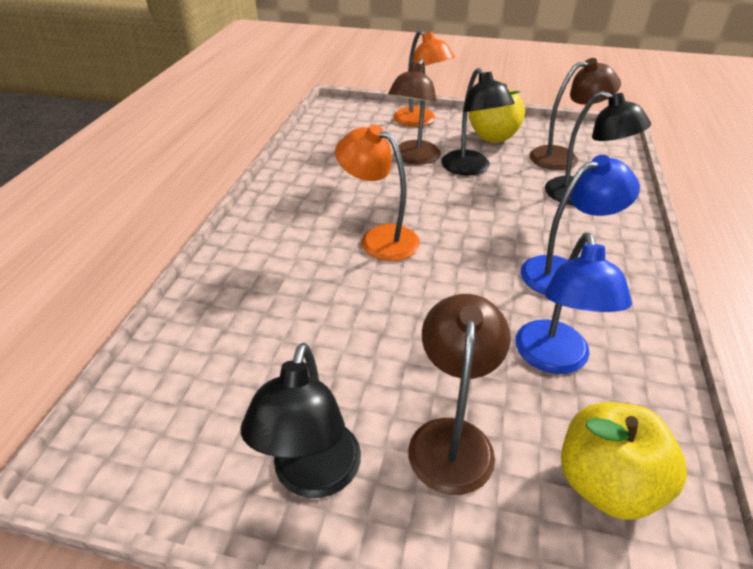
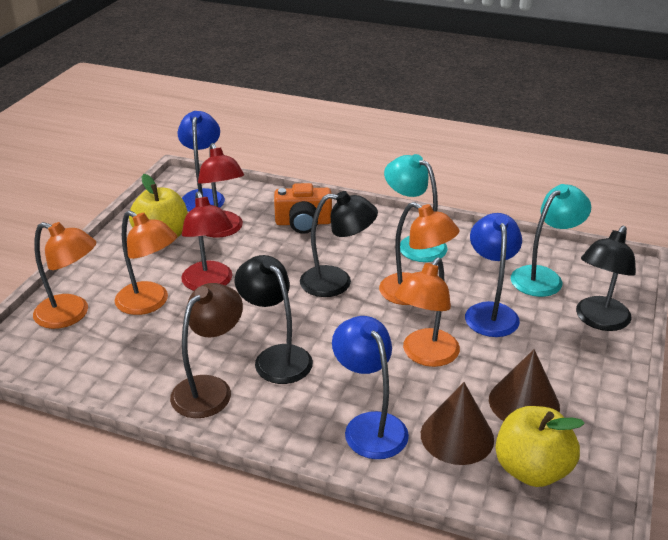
blue lamp: 2 -> 3
brown cone: 0 -> 2
brown lamp: 3 -> 1
orange camera: 0 -> 1
orange lamp: 2 -> 4
red lamp: 0 -> 2
turquoise lamp: 0 -> 2

